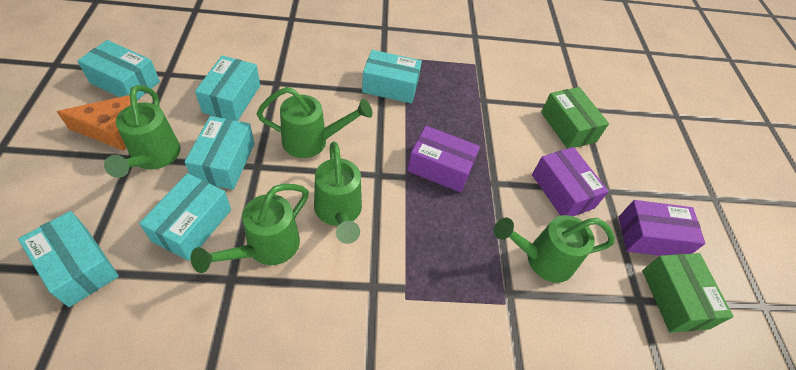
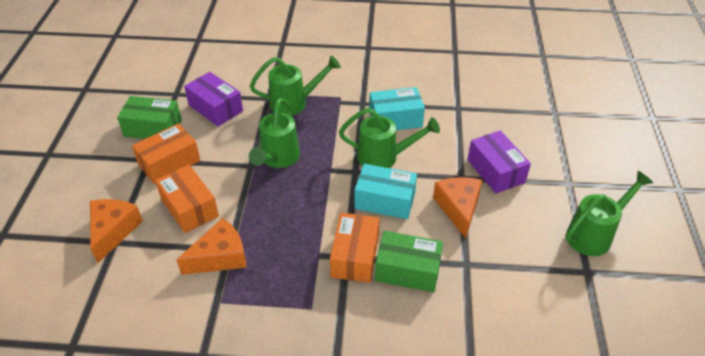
green watering can: 5 -> 4
orange box: 0 -> 3
orange cheese: 1 -> 3
purple box: 3 -> 2
turquoise box: 6 -> 2

